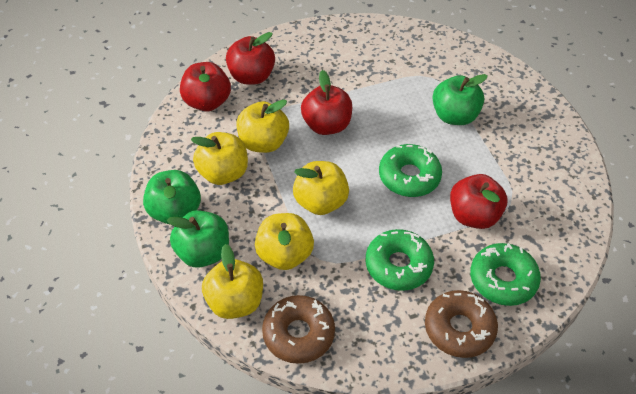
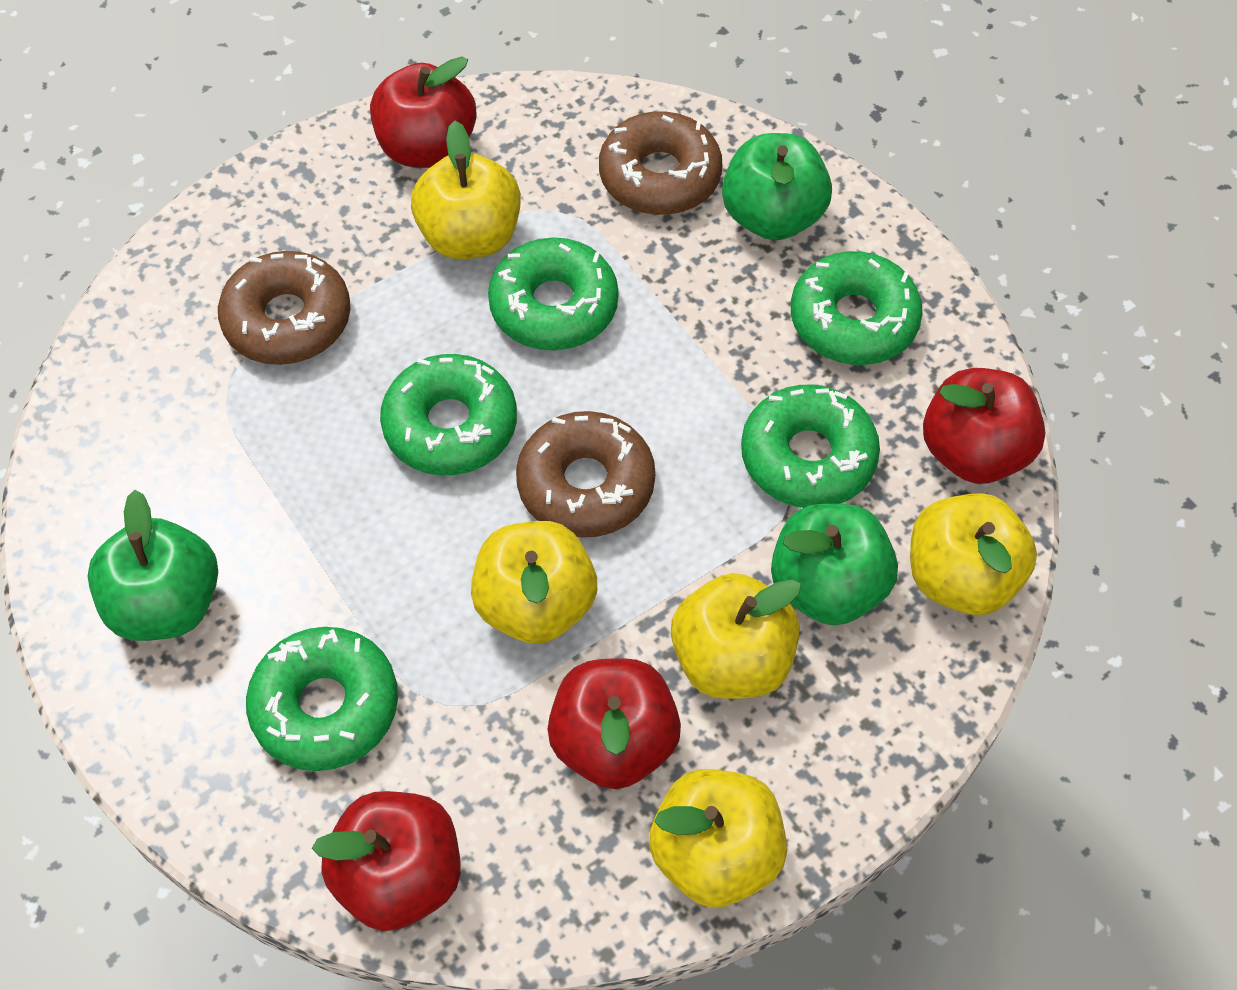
brown donut: 2 -> 3
green donut: 3 -> 5

